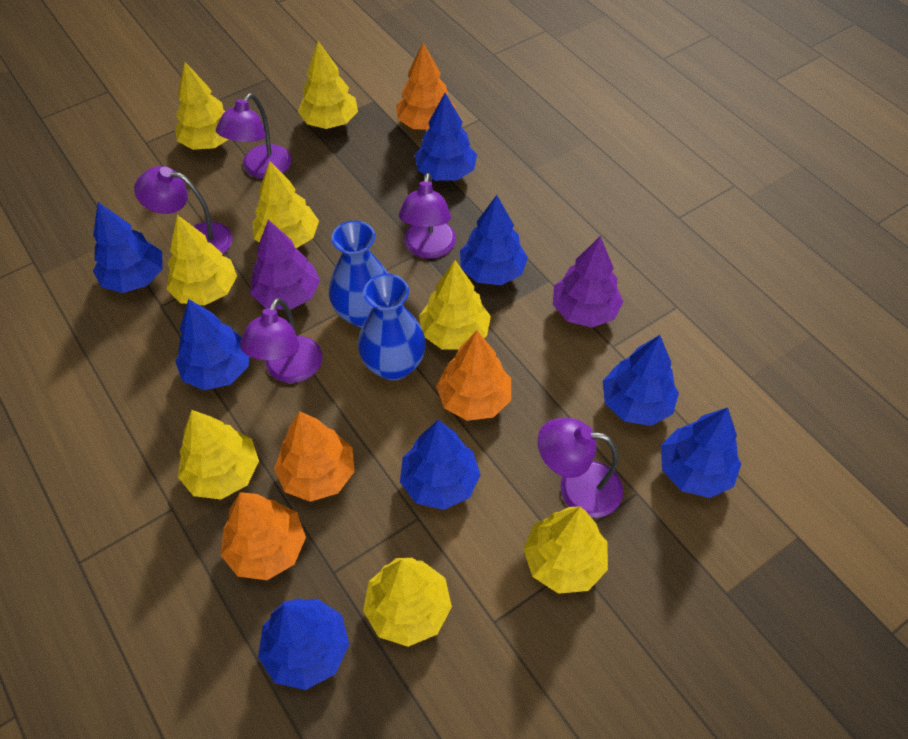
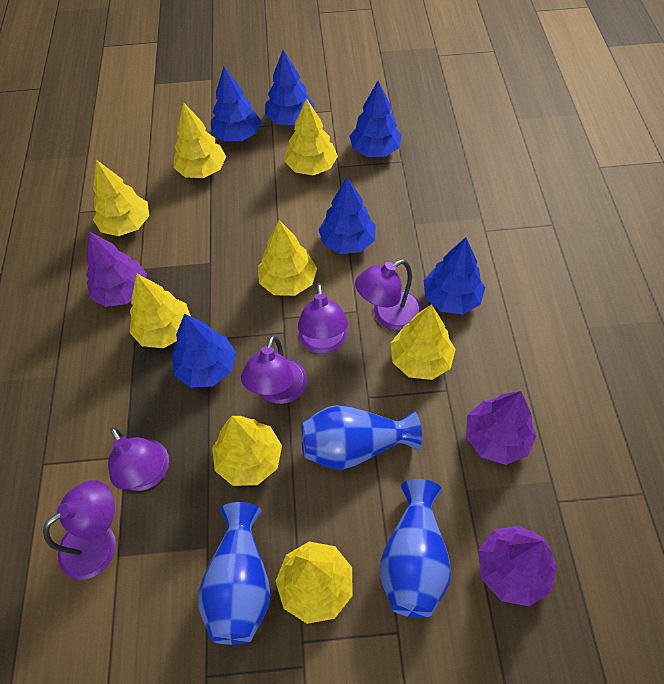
blue tree: 8 -> 6
blue vase: 2 -> 3
orange tree: 4 -> 0
purple tree: 2 -> 3

